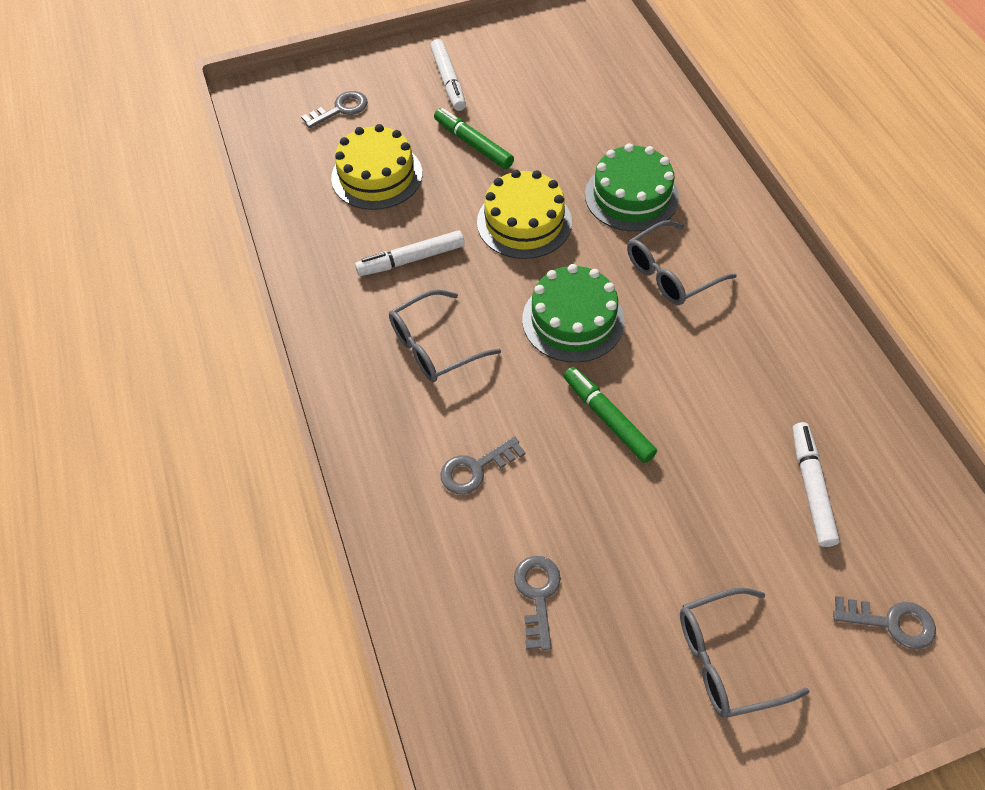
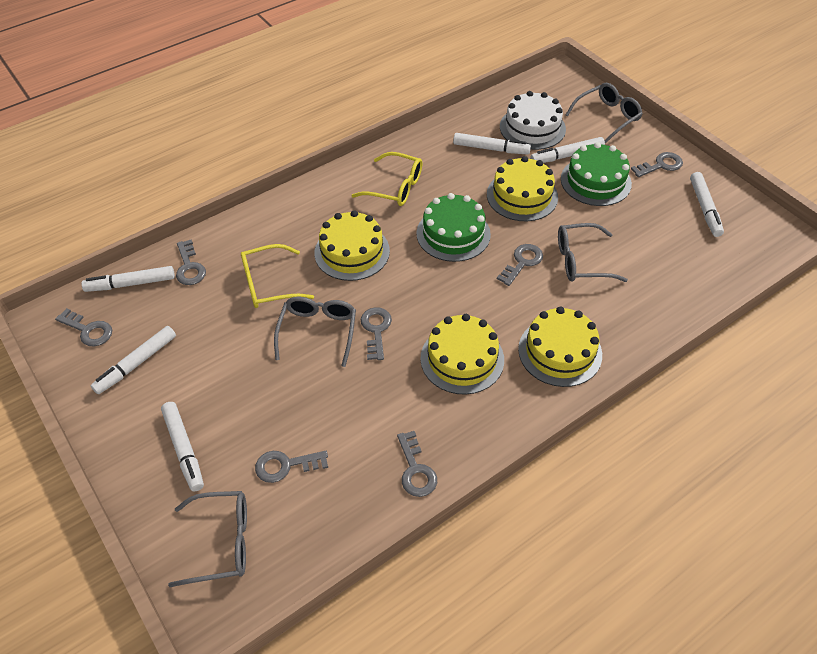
green marker: 2 -> 0
grey glasses: 3 -> 4
grey key: 4 -> 7
white cake: 0 -> 1
white marker: 3 -> 6
yellow cake: 2 -> 4
yellow glasses: 0 -> 2

